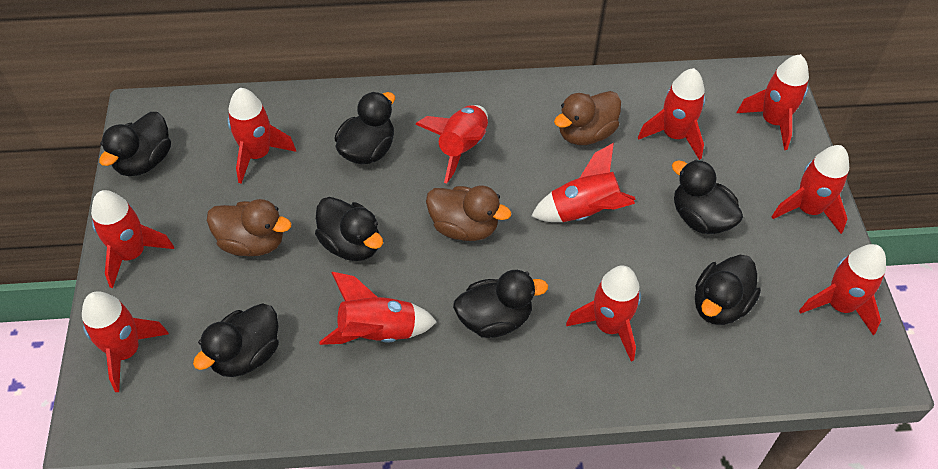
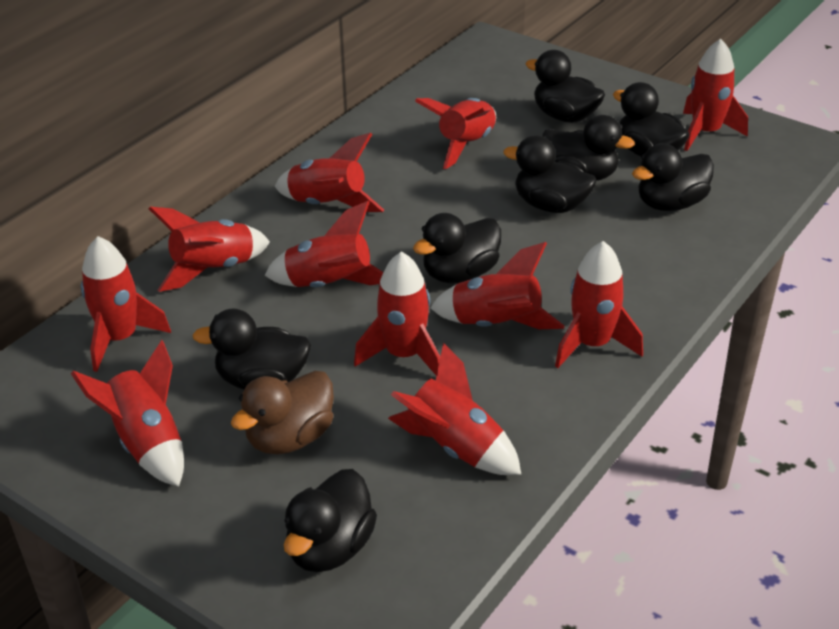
black duck: 7 -> 8
brown duck: 3 -> 1

